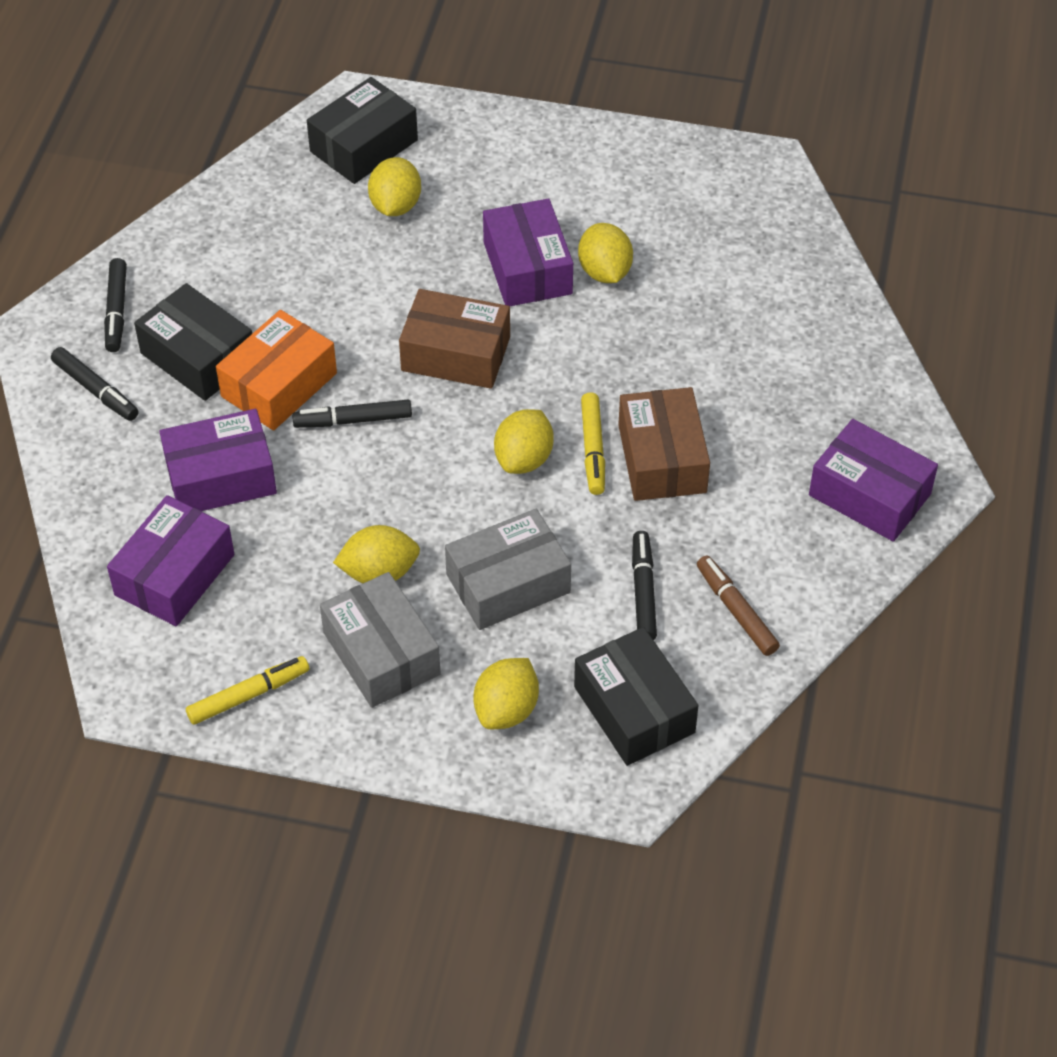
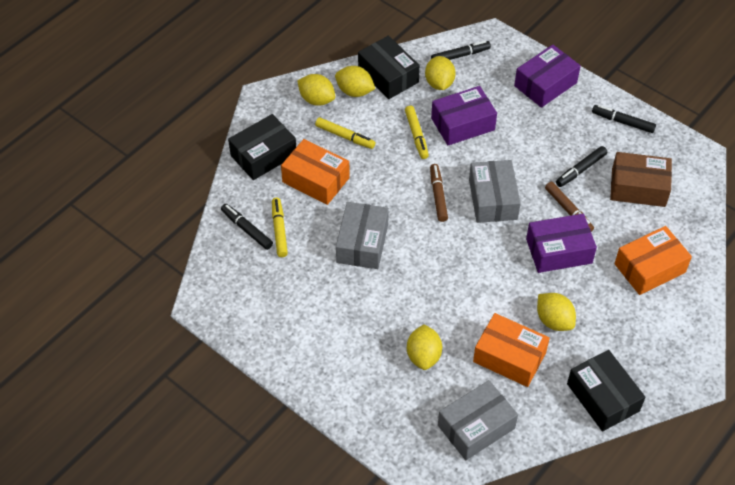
brown box: 2 -> 1
brown marker: 1 -> 2
grey box: 2 -> 3
orange box: 1 -> 3
purple box: 4 -> 3
yellow marker: 2 -> 3

